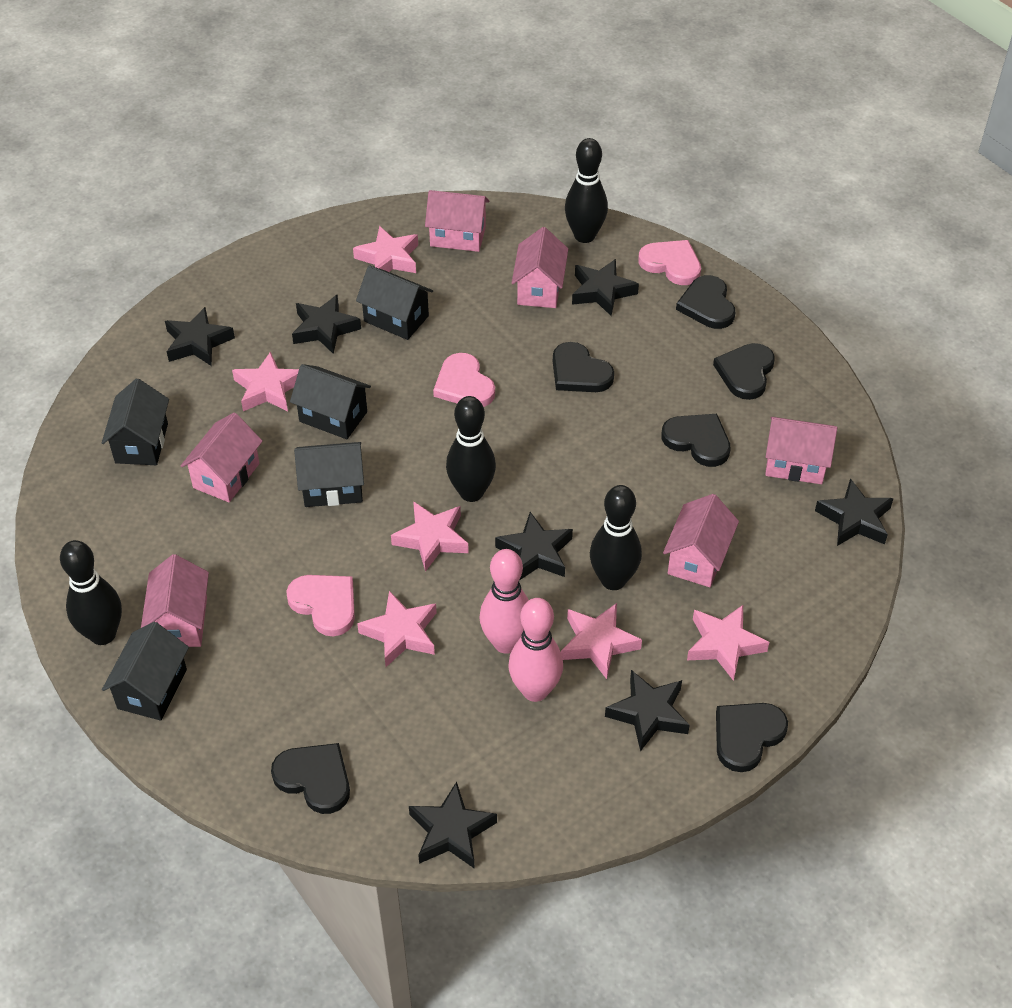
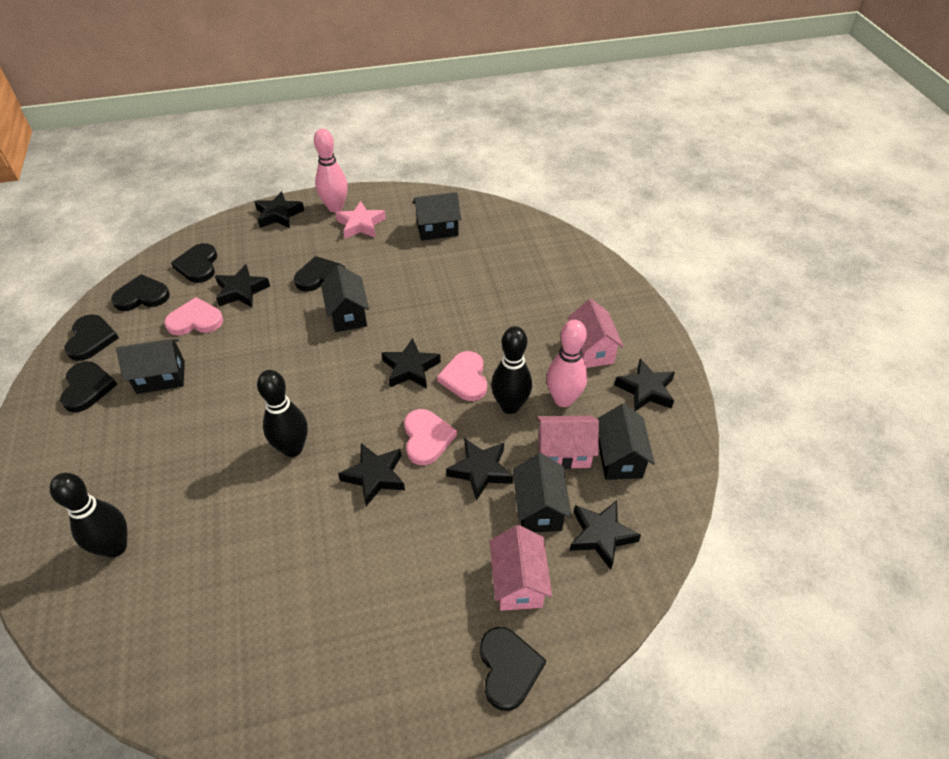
black bowling pin: 4 -> 3
pink house: 6 -> 3
pink star: 6 -> 1

